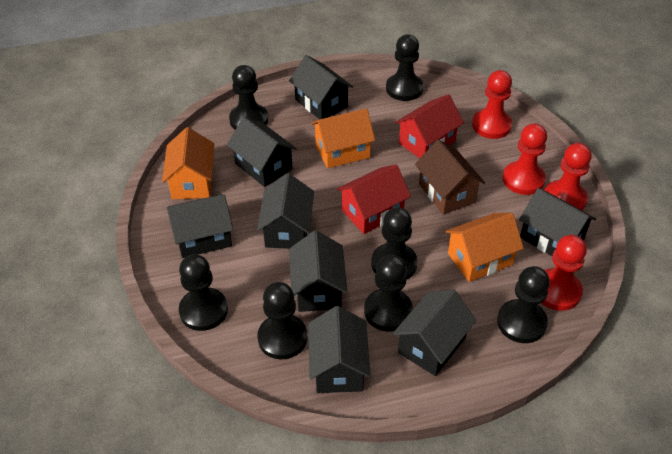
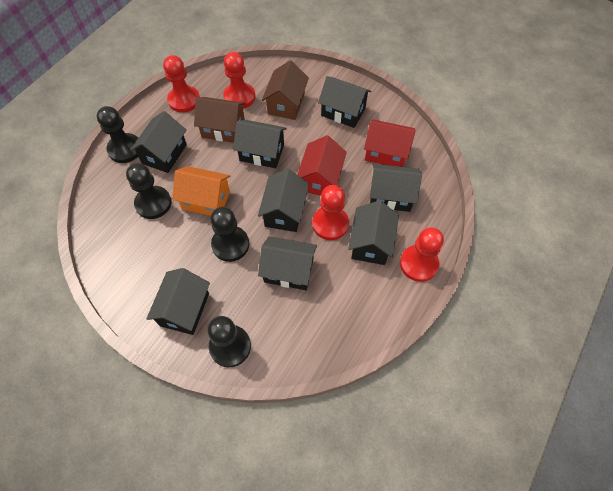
black pawn: 7 -> 4
brown house: 1 -> 2
orange house: 3 -> 1

